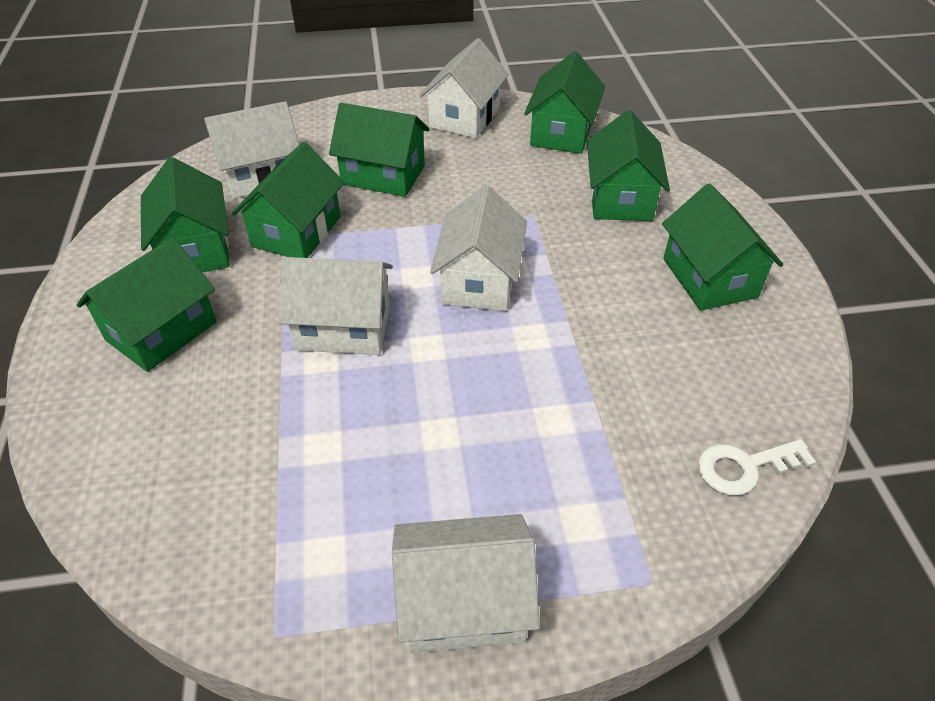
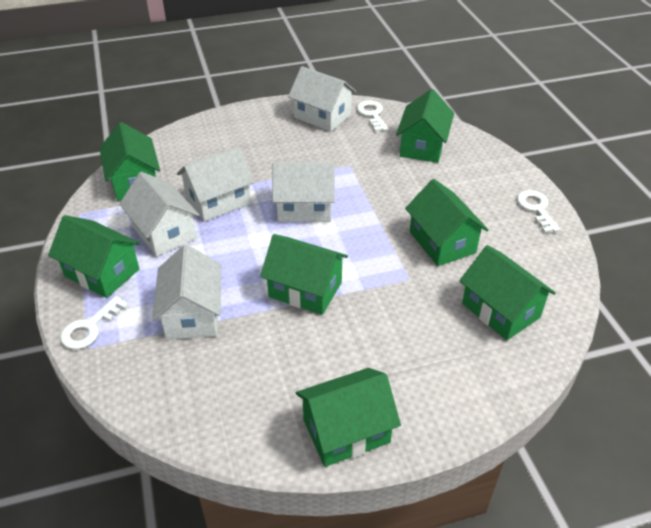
white key: 1 -> 3

